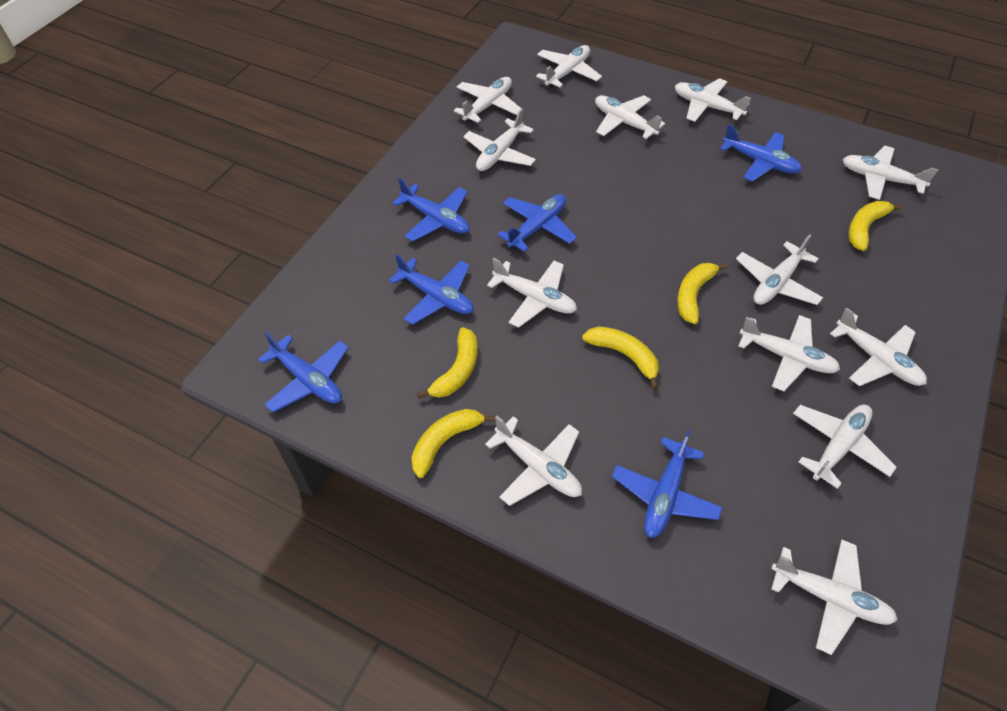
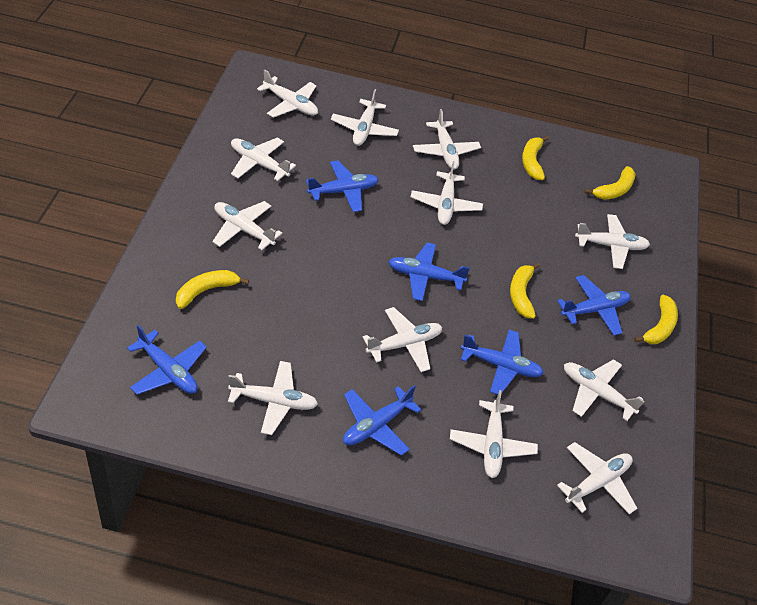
white plane: 13 -> 12

